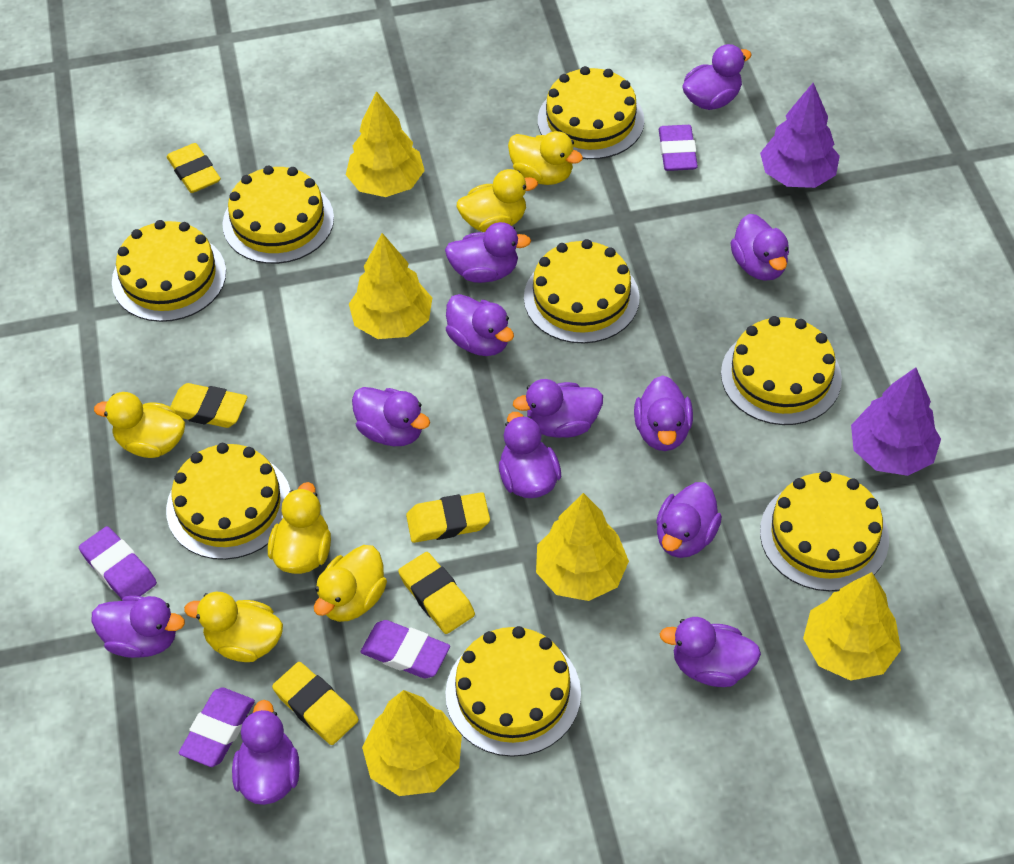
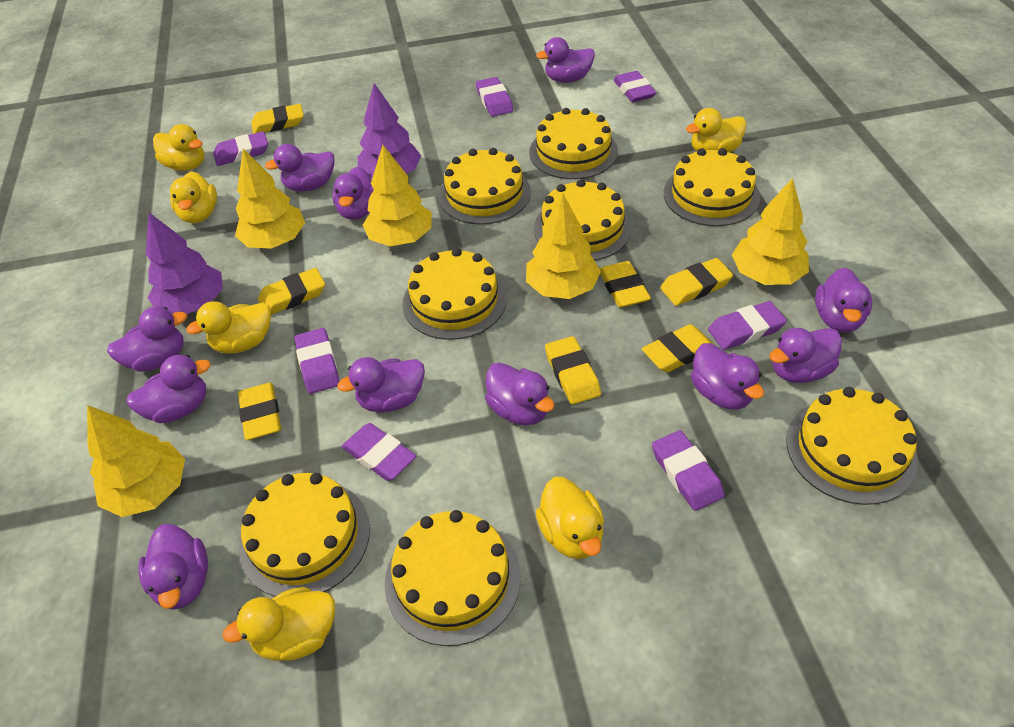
purple duck: 12 -> 11
purple eraser: 4 -> 7
yellow eraser: 5 -> 7

